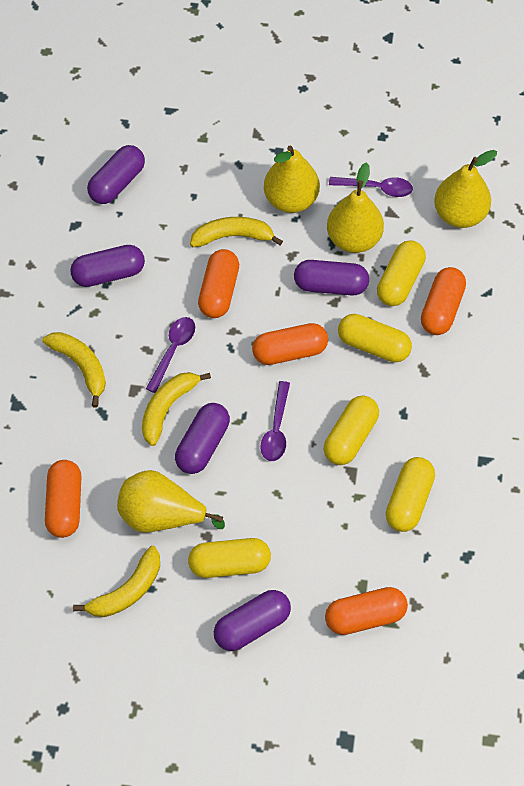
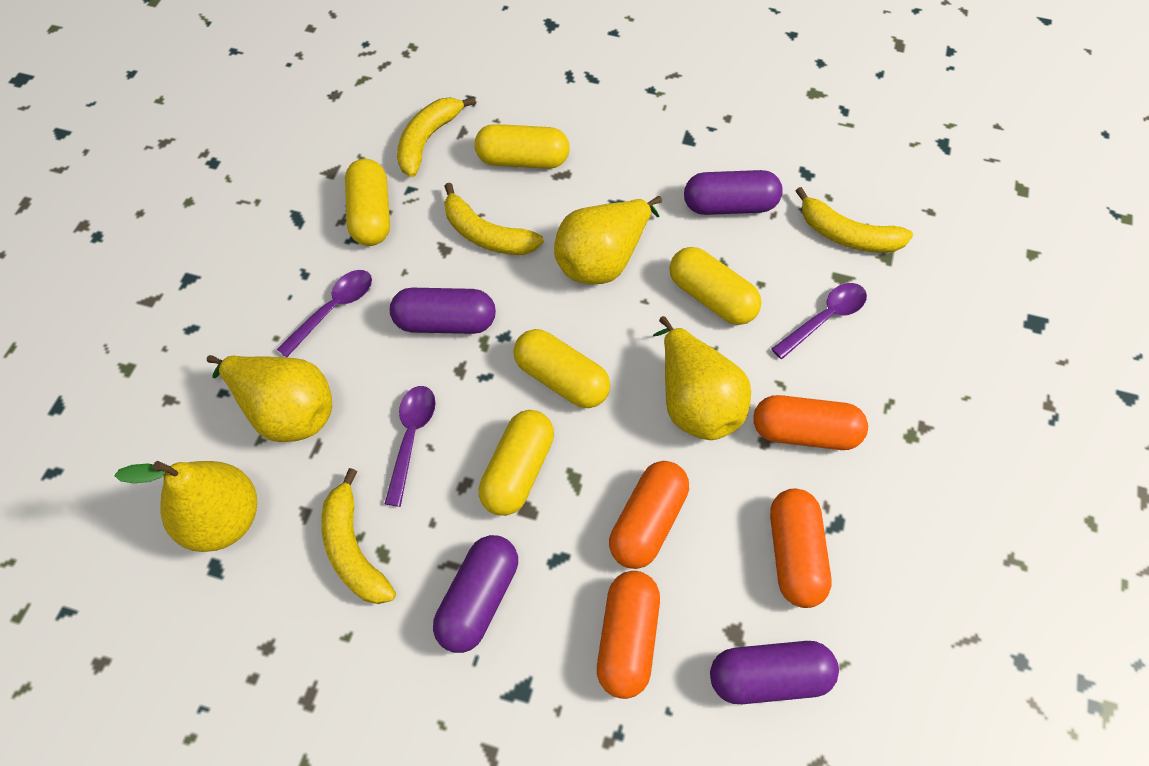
orange capsule: 5 -> 4
purple capsule: 5 -> 4

